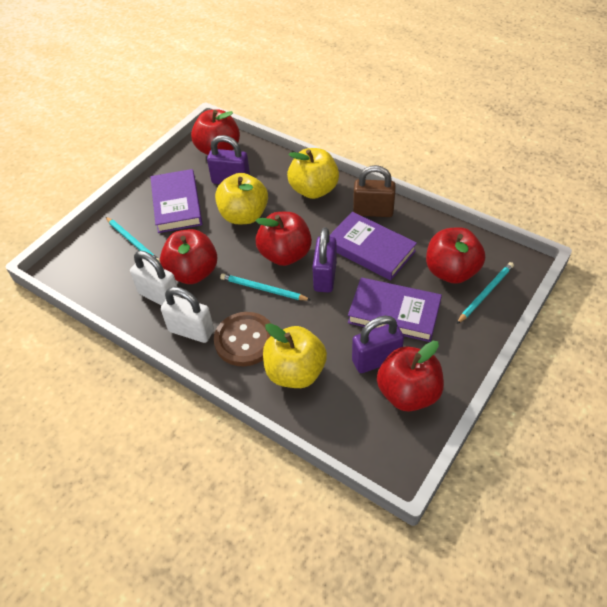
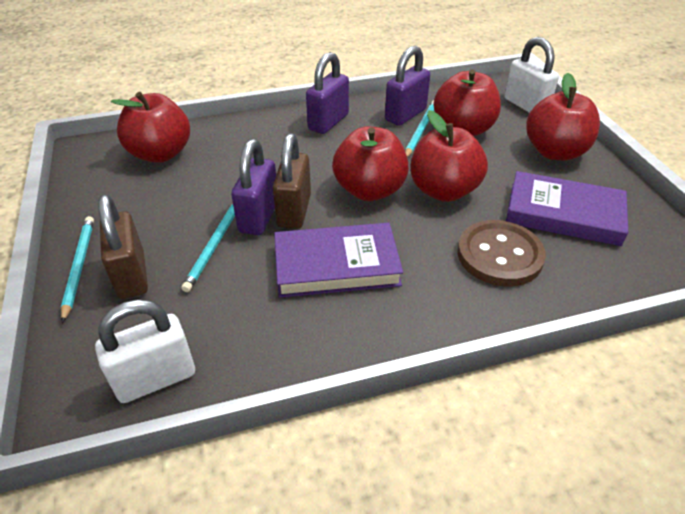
brown padlock: 1 -> 2
purple book: 3 -> 2
yellow apple: 3 -> 0

